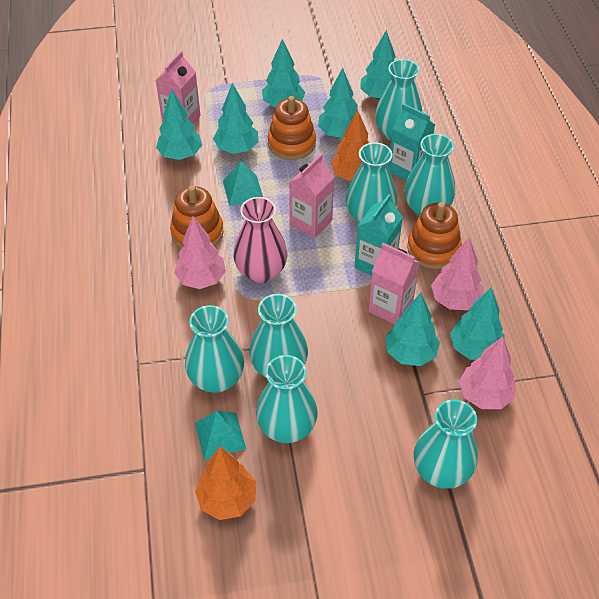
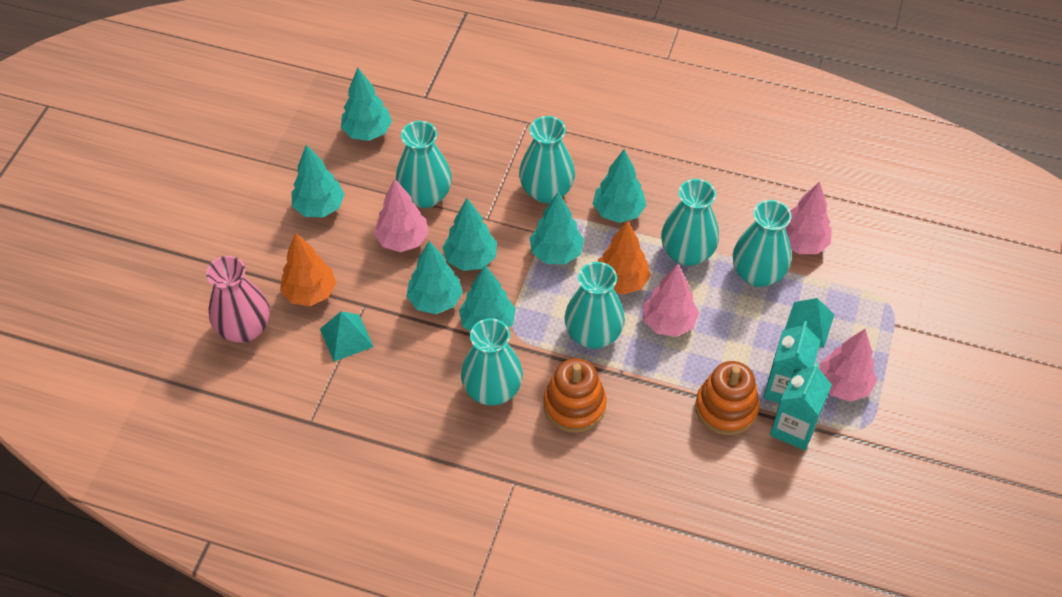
orange stacking toy: 3 -> 2
pink carton: 3 -> 0
pink tree: 3 -> 4
turquoise vase: 7 -> 6

